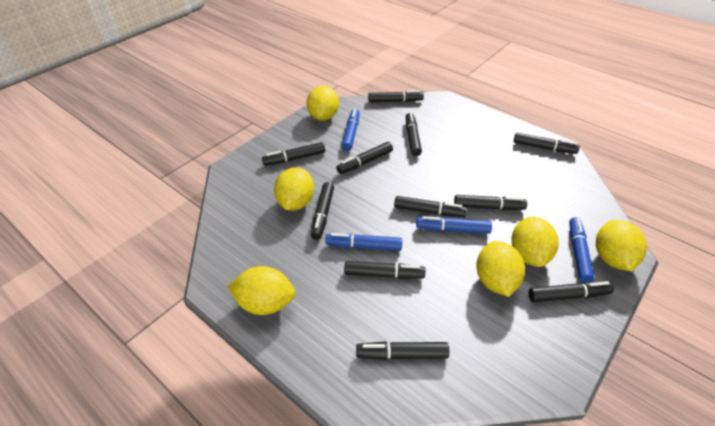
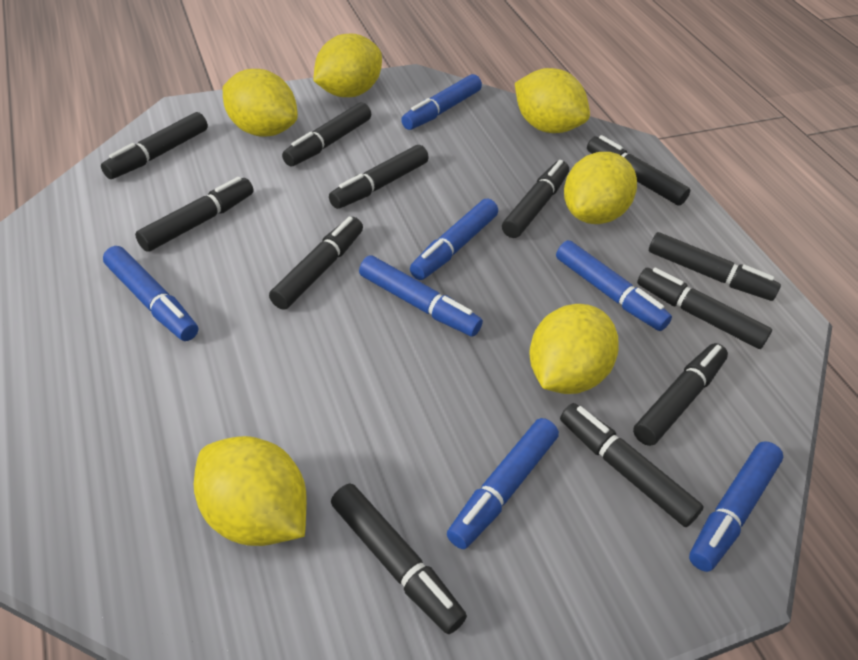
black marker: 11 -> 12
blue marker: 4 -> 7

